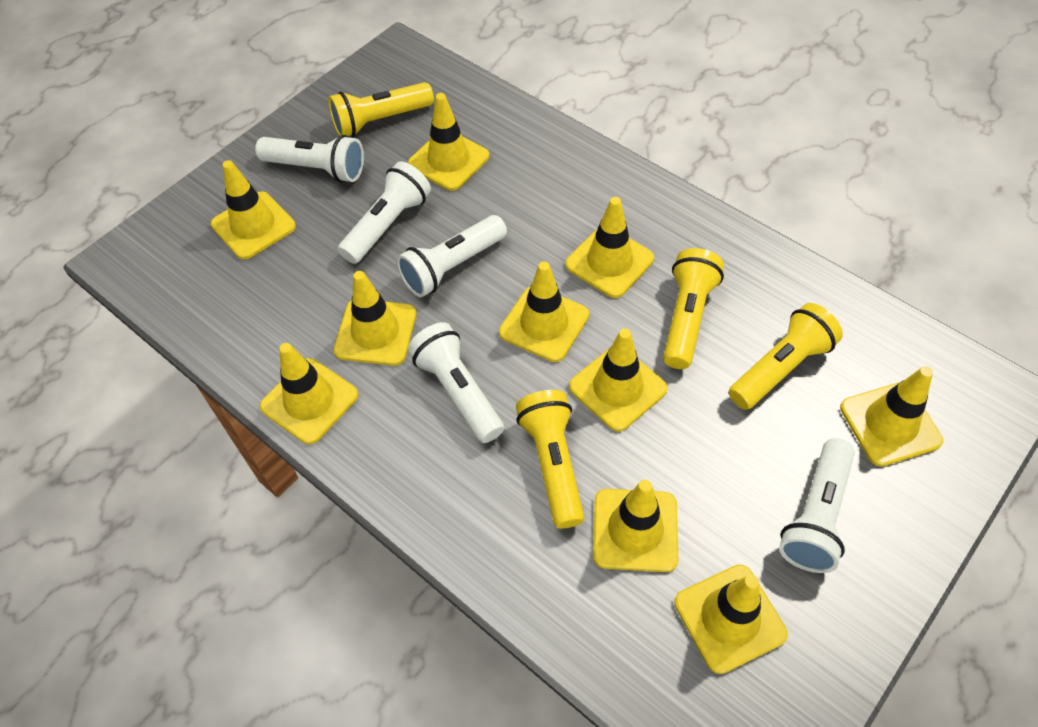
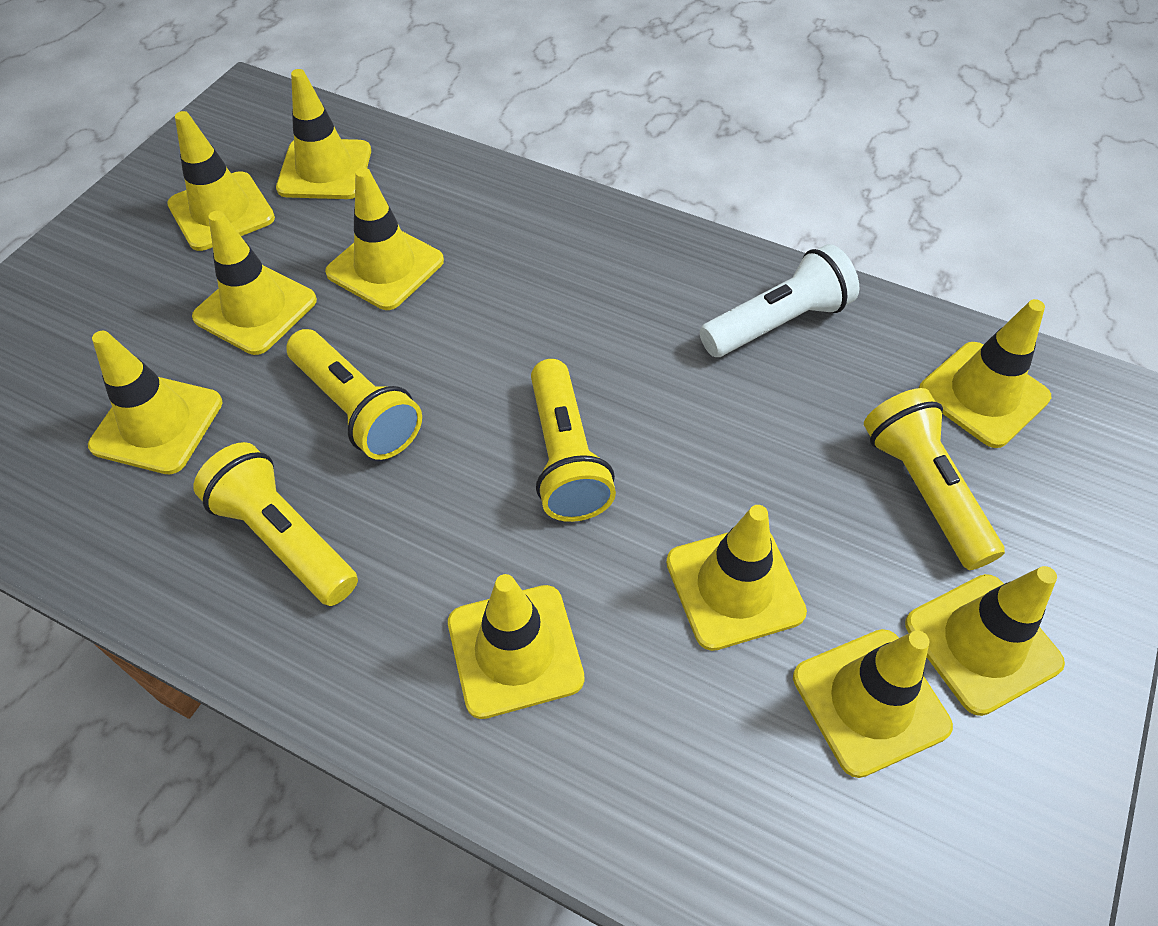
white flashlight: 5 -> 1

